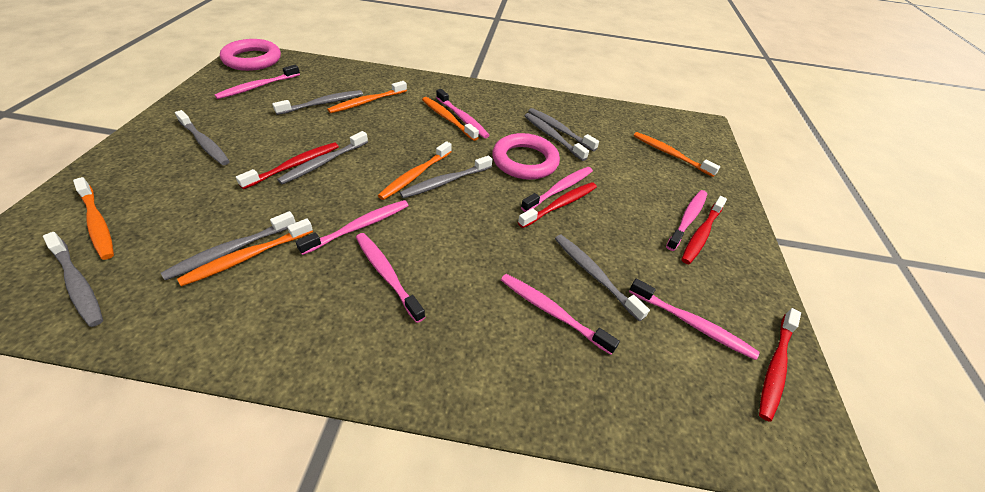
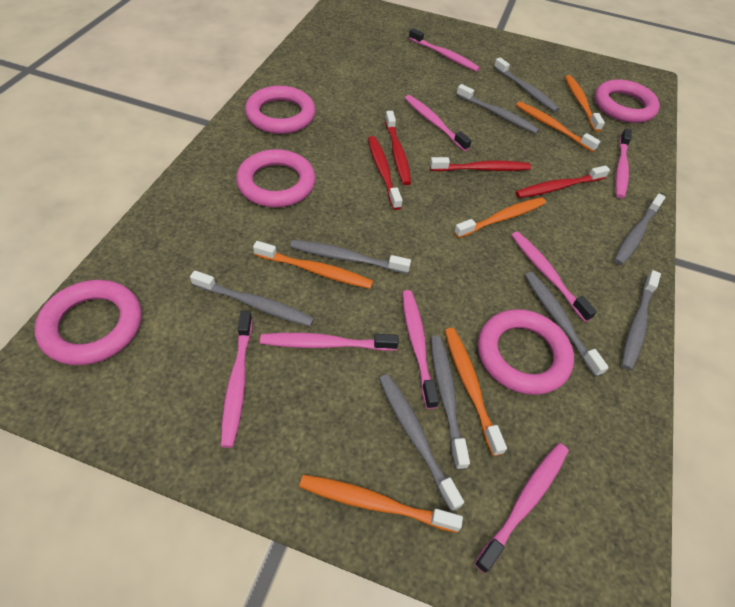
pink ring: 2 -> 5

